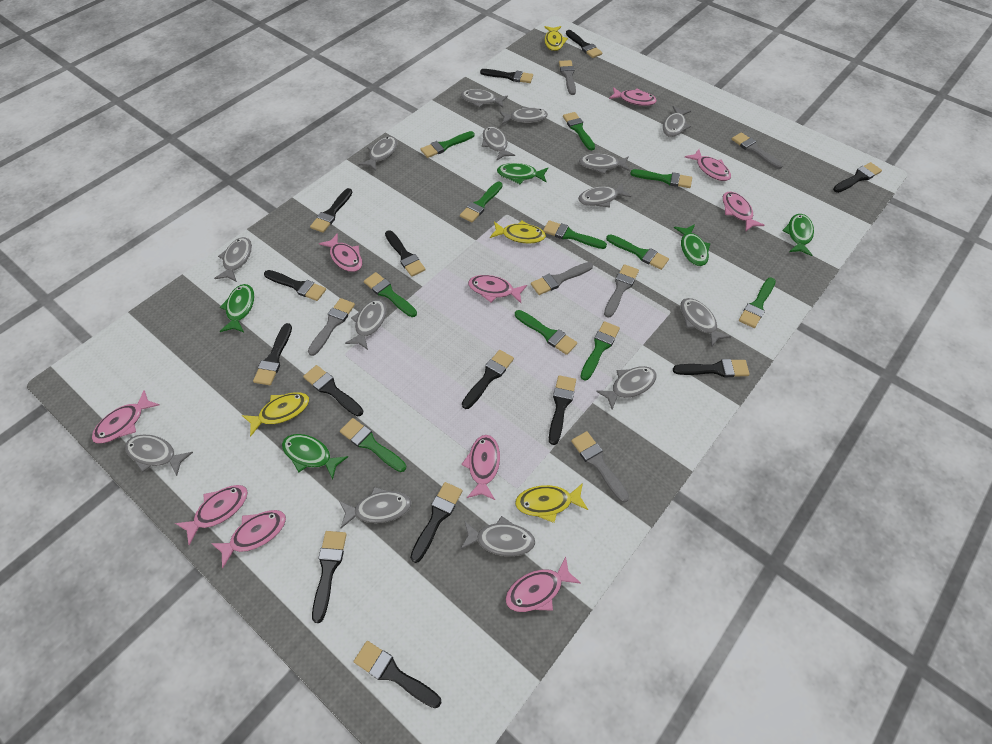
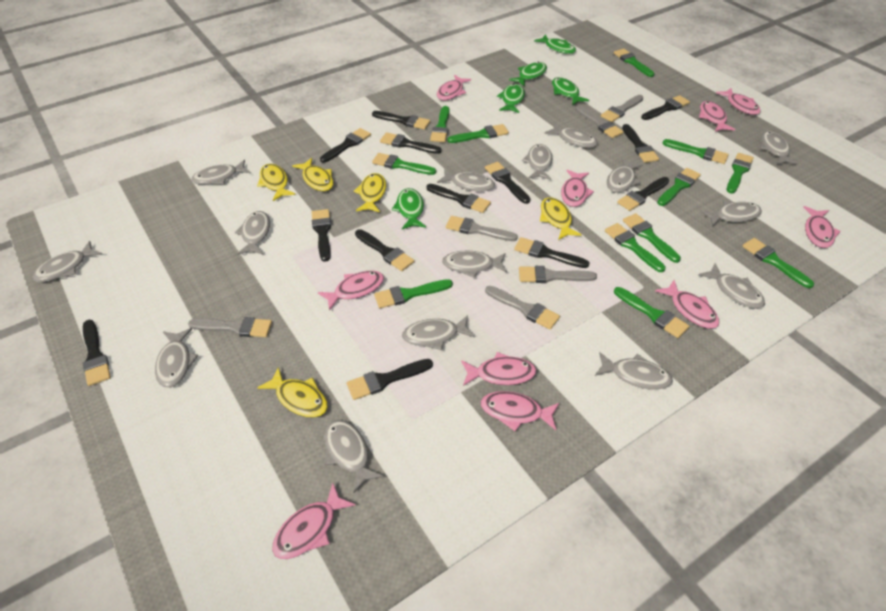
black brush: 14 -> 13
green brush: 11 -> 12
grey fish: 14 -> 15
yellow fish: 4 -> 5

